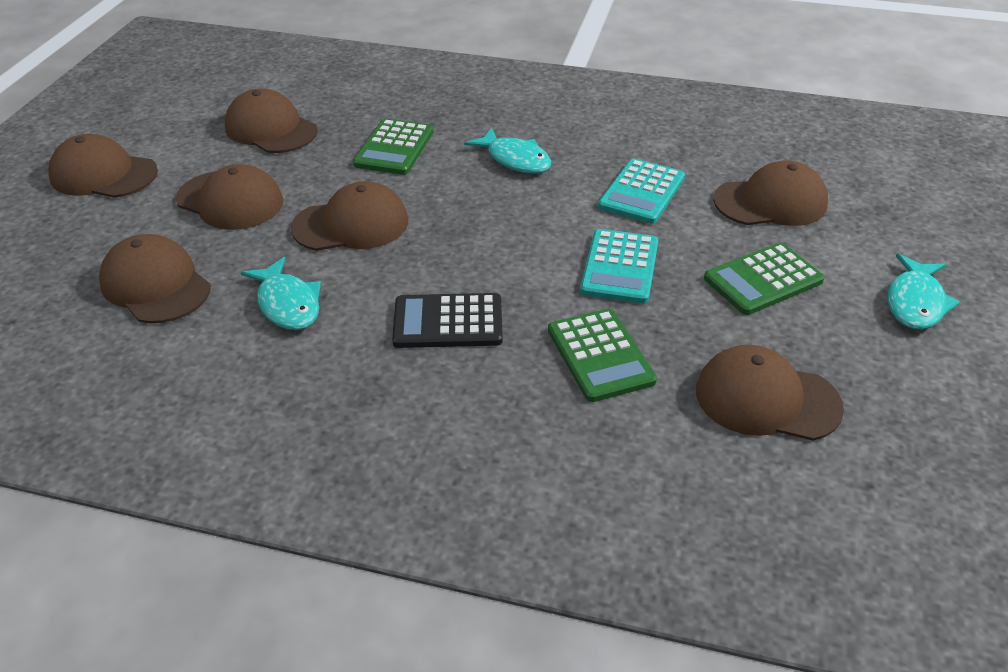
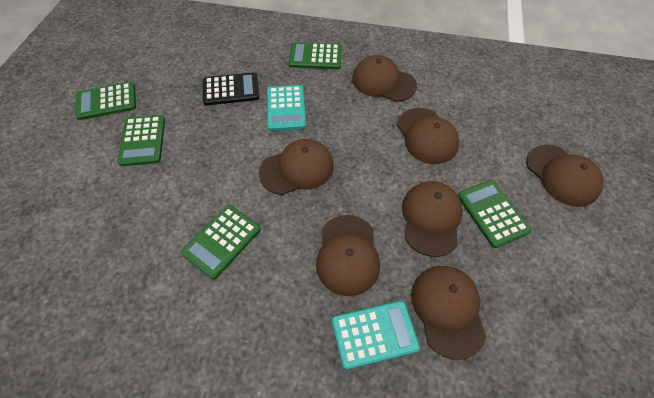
green calculator: 3 -> 5
turquoise fish: 3 -> 0

